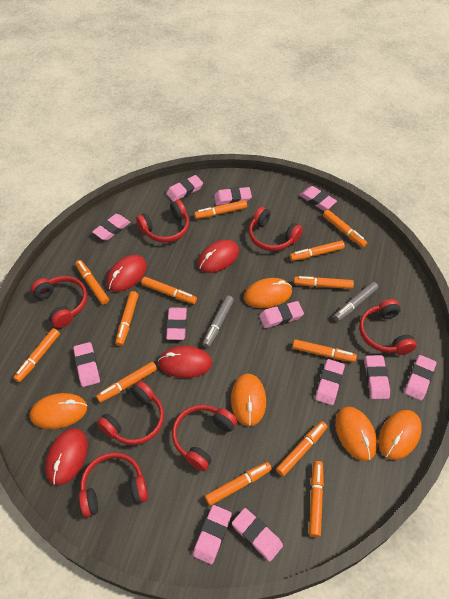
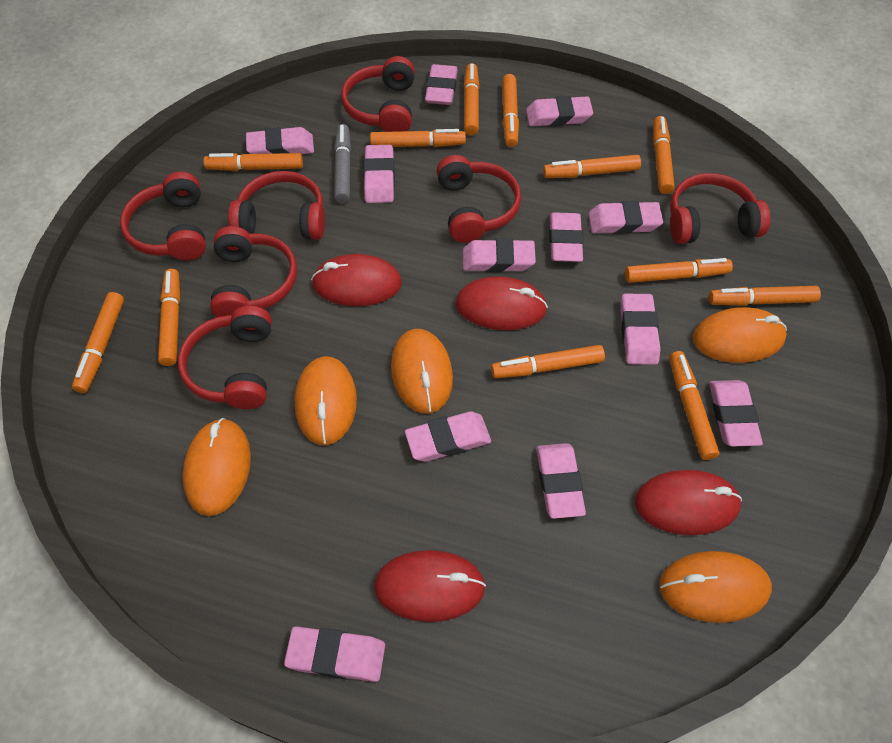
grey marker: 2 -> 1
orange marker: 13 -> 12

